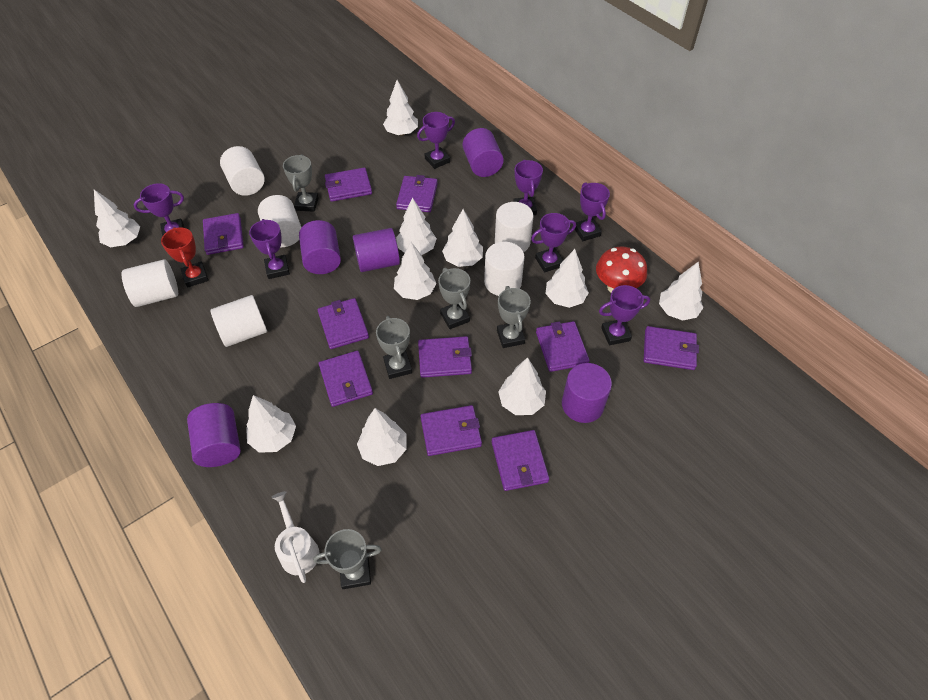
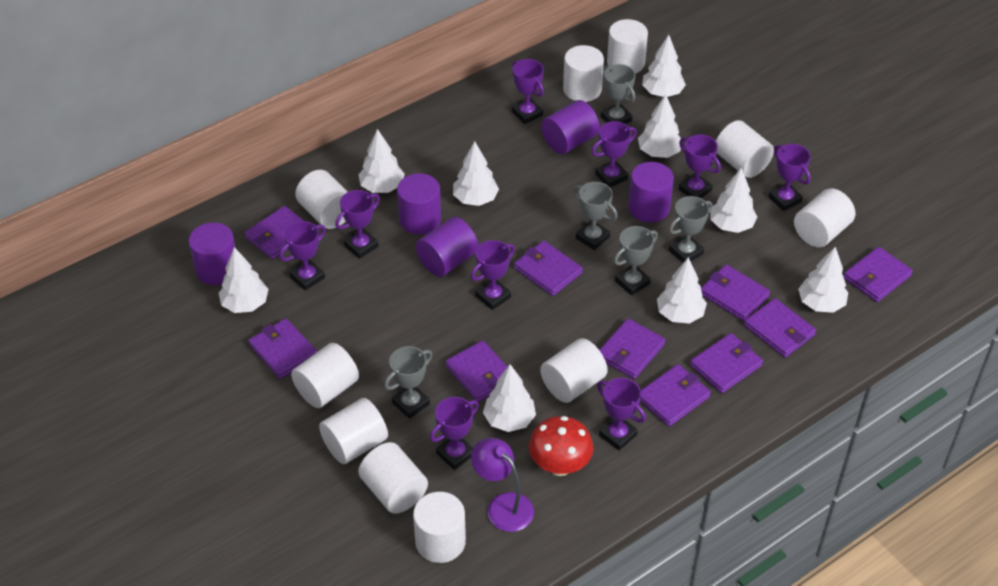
purple lamp: 0 -> 1
purple trophy: 7 -> 9
red trophy: 1 -> 0
white cylinder: 6 -> 10
white tree: 10 -> 9
white watering can: 1 -> 0

